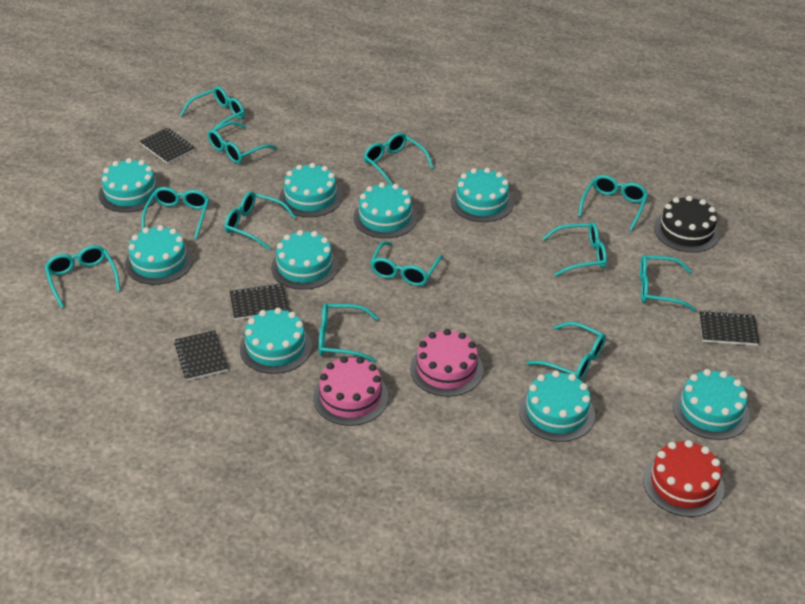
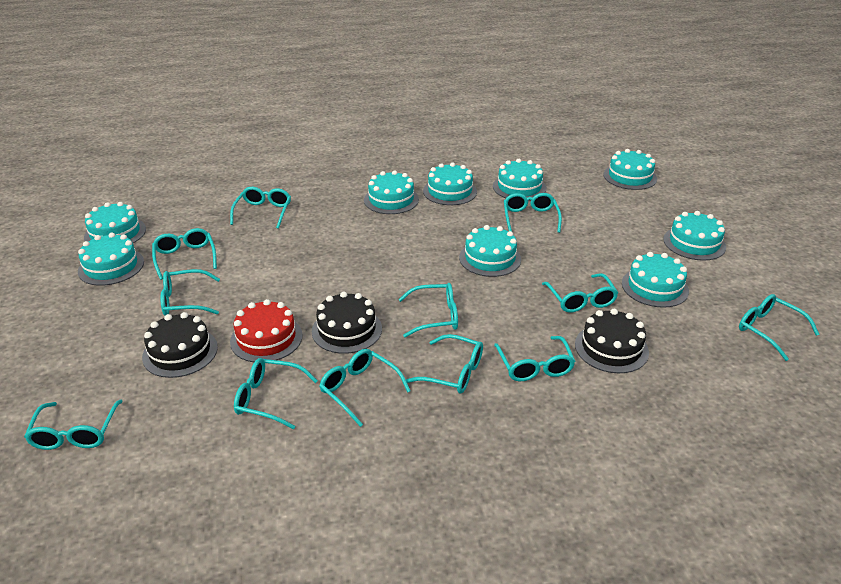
black cake: 1 -> 3
black notebook: 4 -> 0
pink cake: 2 -> 0

